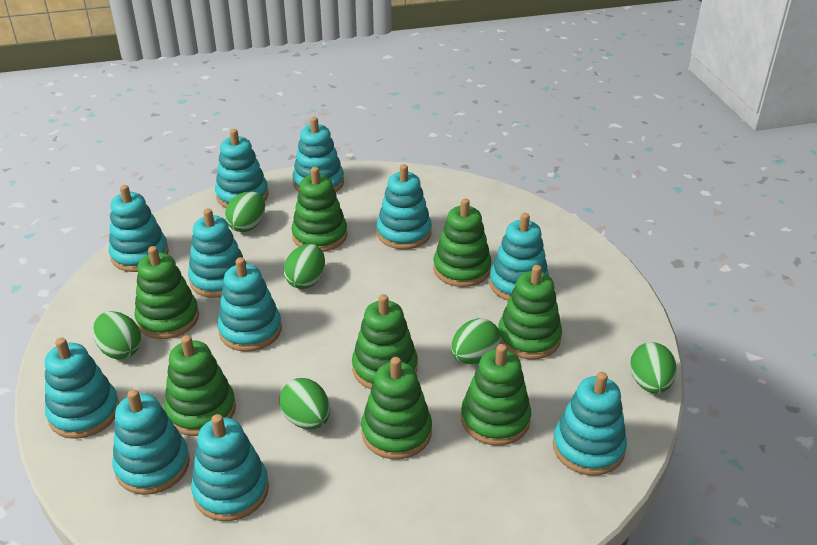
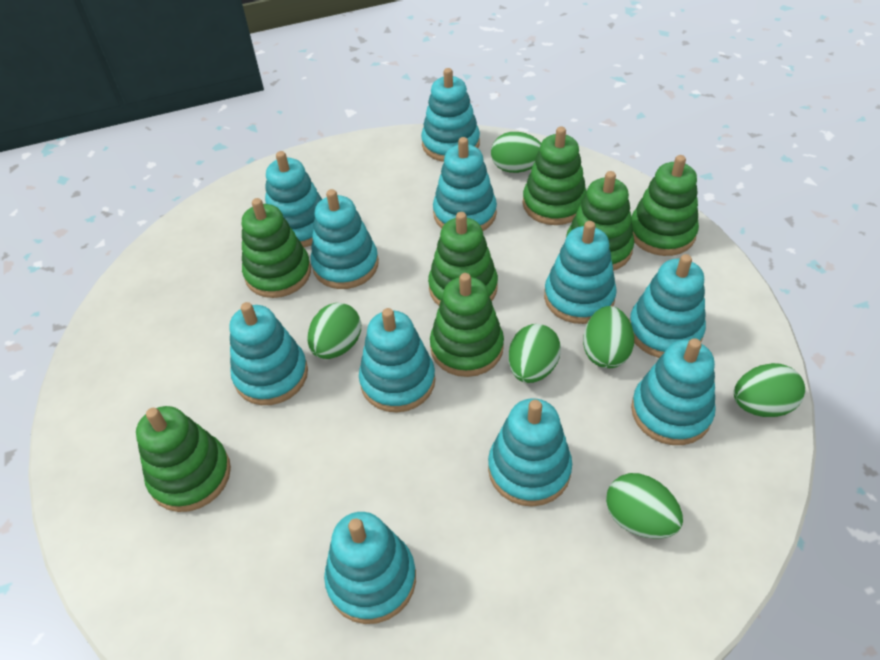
green stacking toy: 8 -> 7

